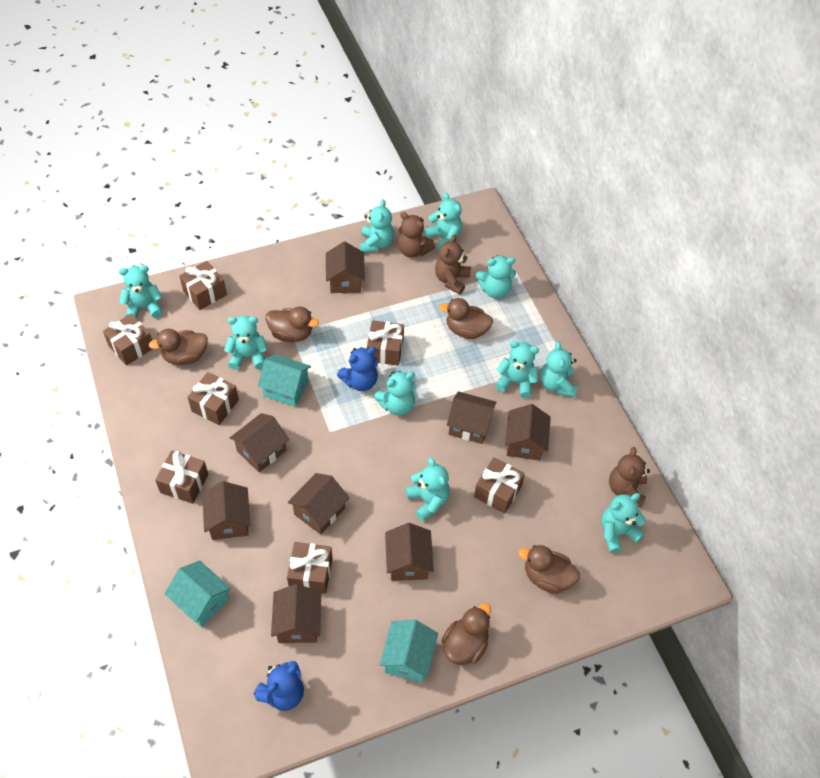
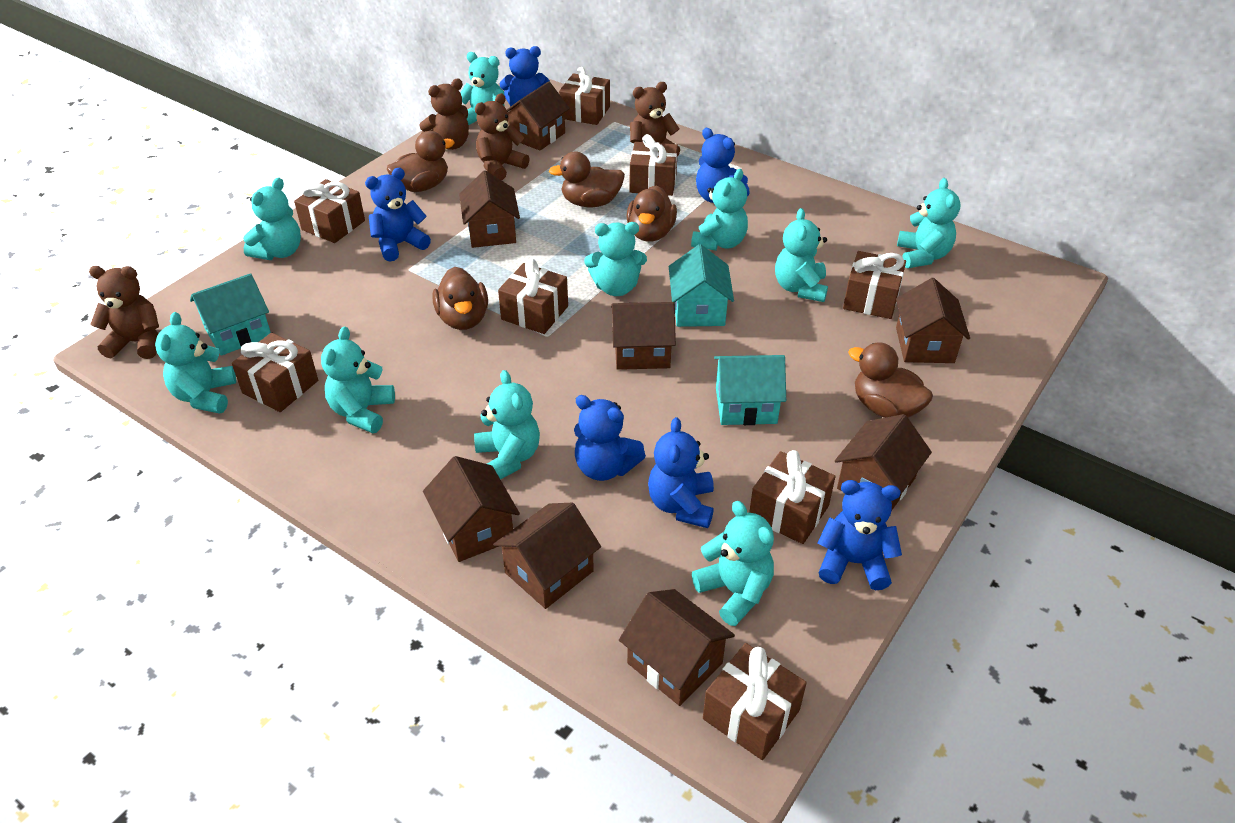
blue teddy bear: 2 -> 6
brown gift: 7 -> 8
brown teddy bear: 3 -> 4

